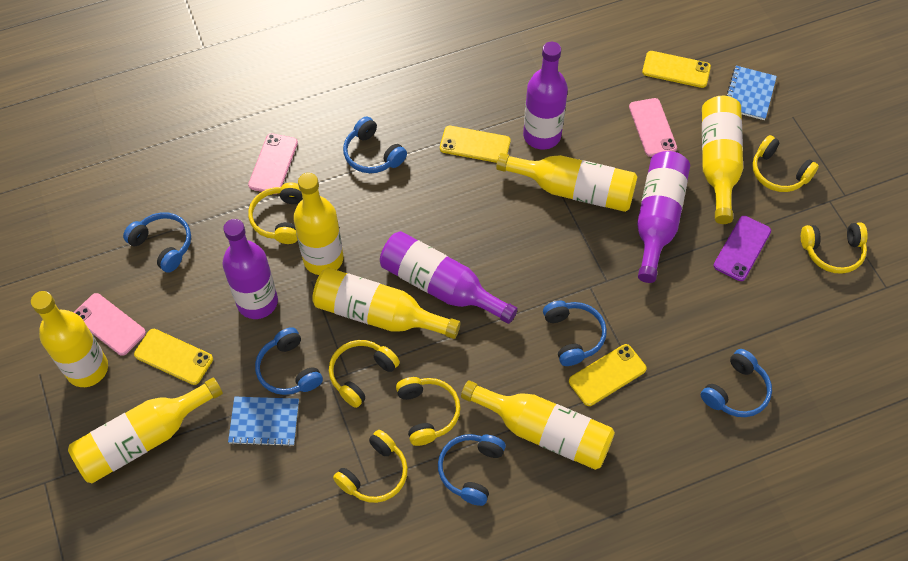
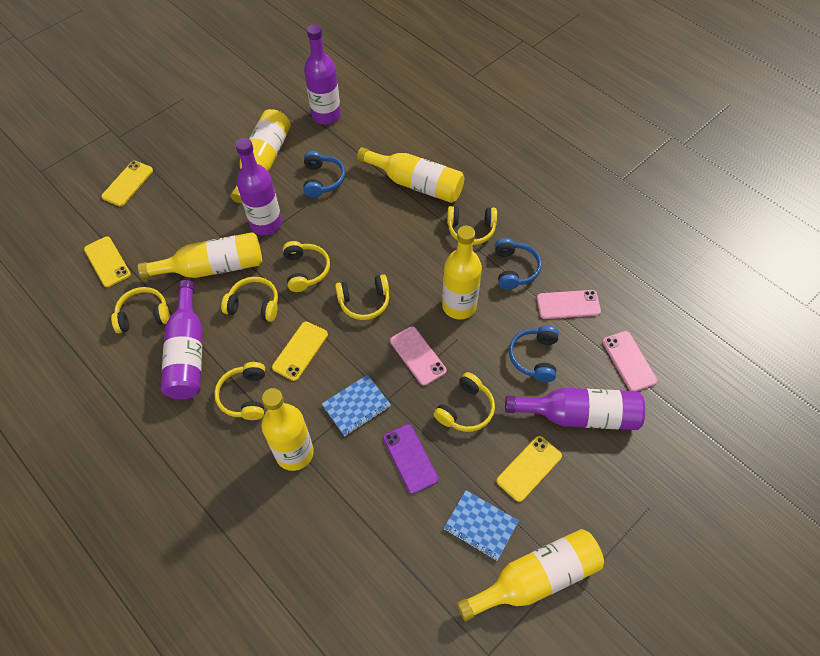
blue headphones: 6 -> 3
yellow bottle: 7 -> 6
yellow headphones: 6 -> 7

